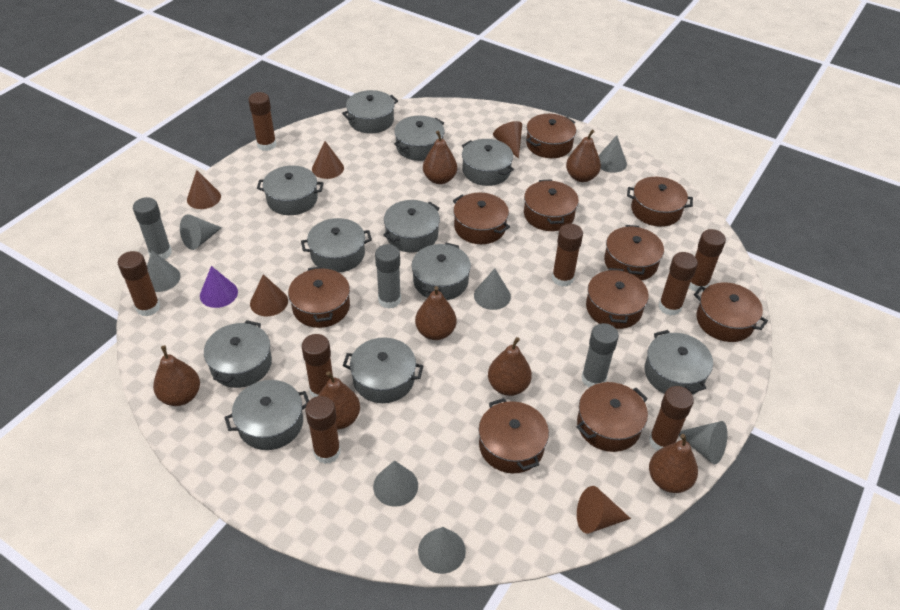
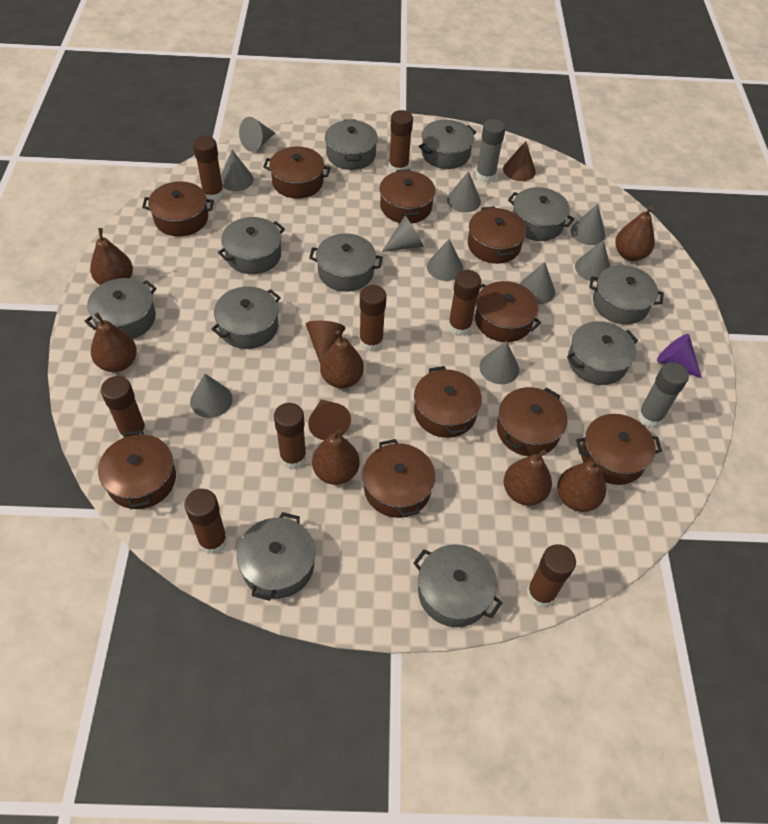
brown cone: 5 -> 3
grey cone: 7 -> 10
grey glue stick: 3 -> 2

